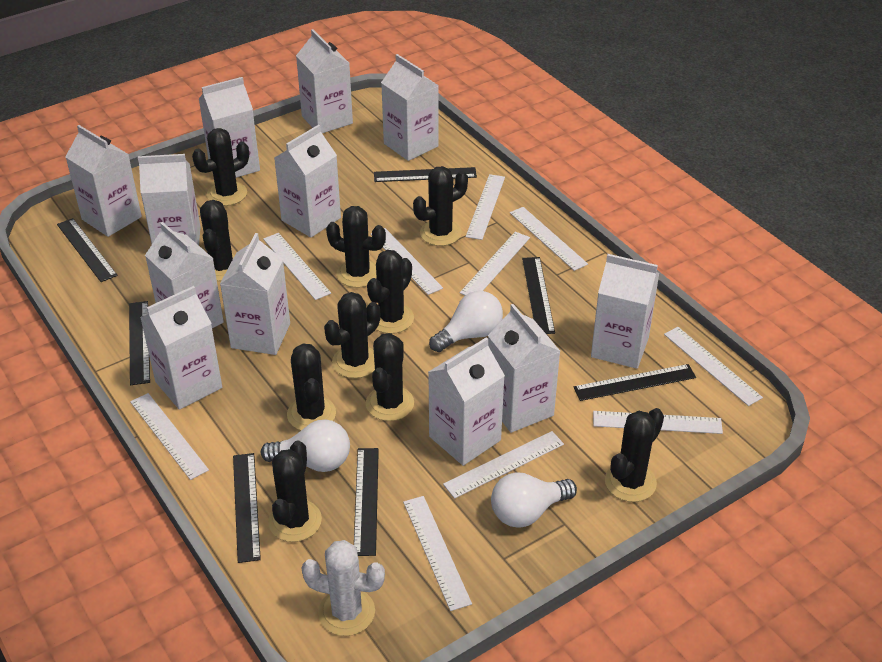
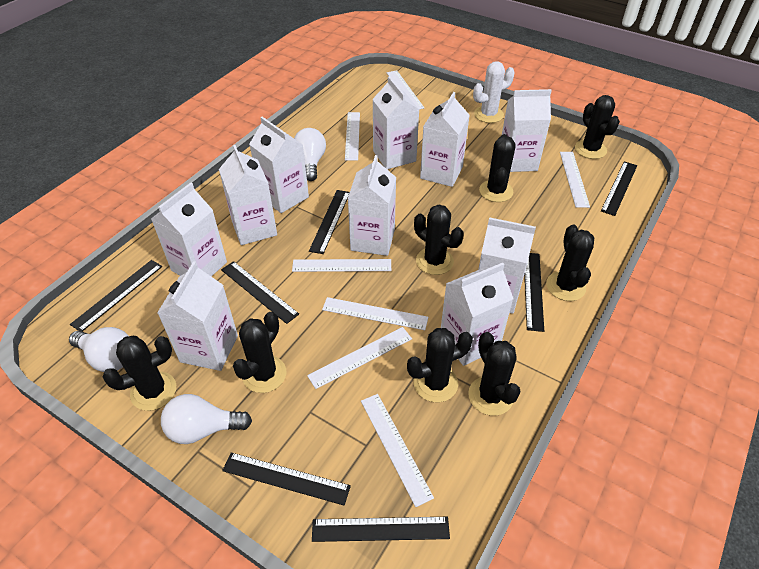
black cactus: 10 -> 8
white carton: 12 -> 10
white ruler: 10 -> 7

